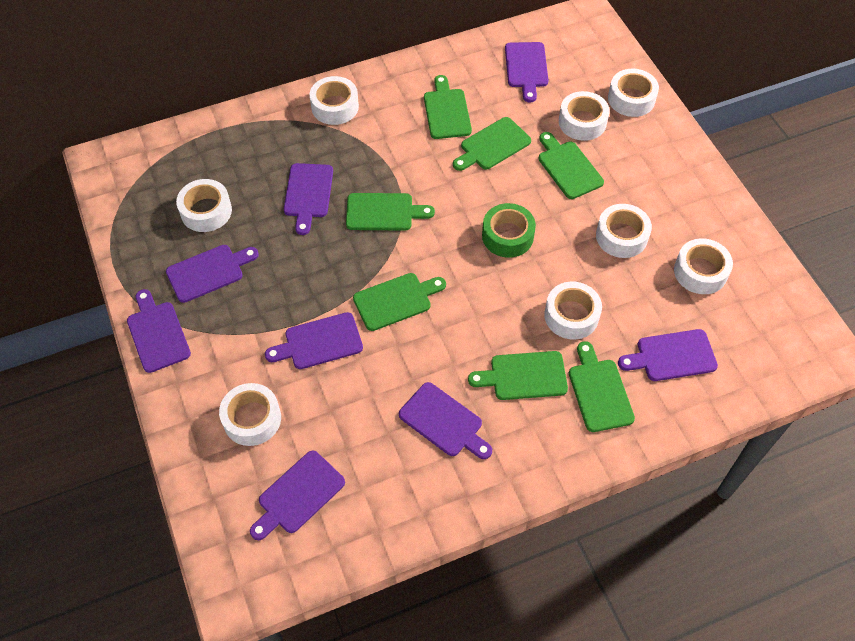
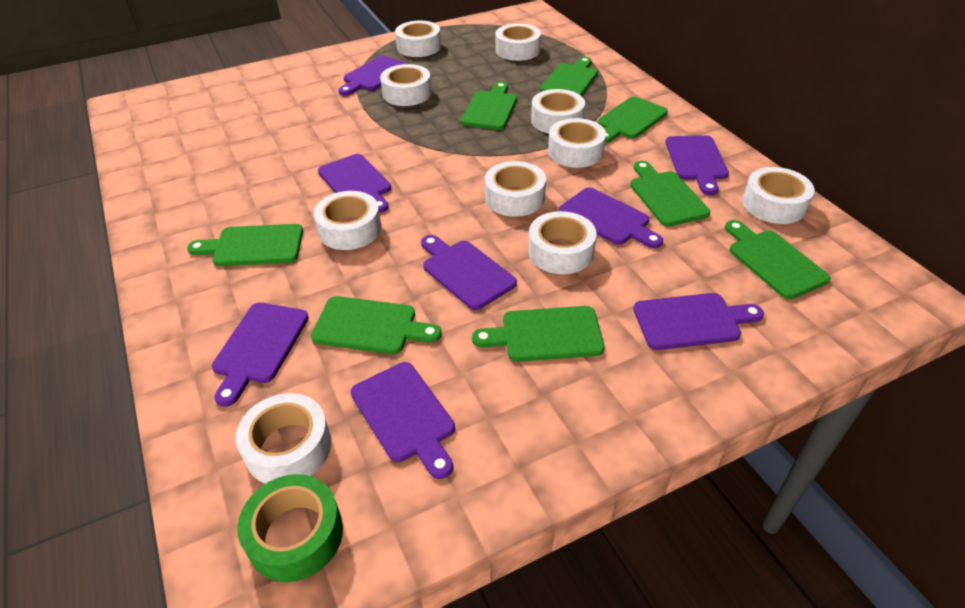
green cutting board: 7 -> 8
white tape: 8 -> 10

